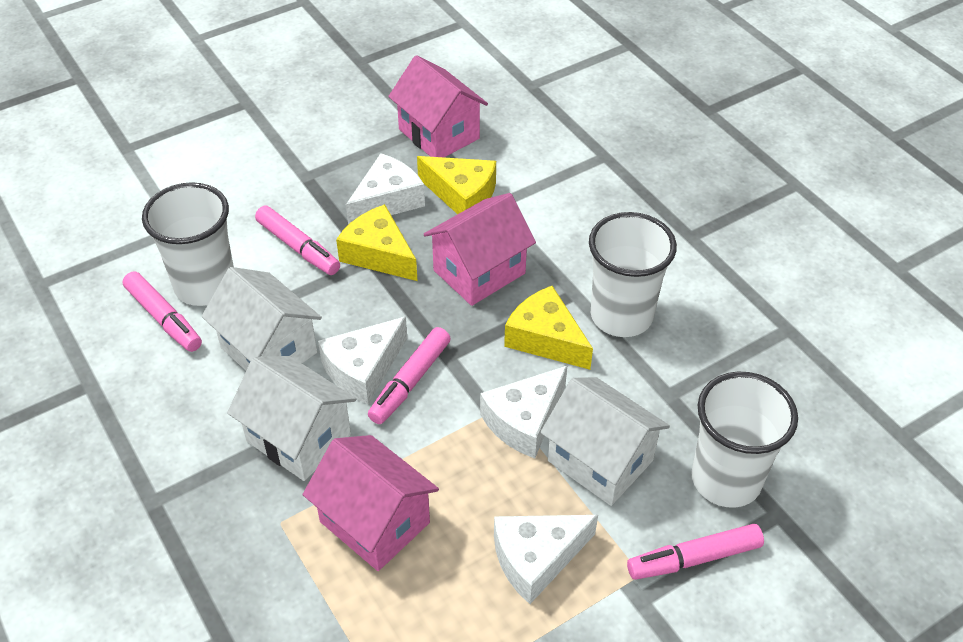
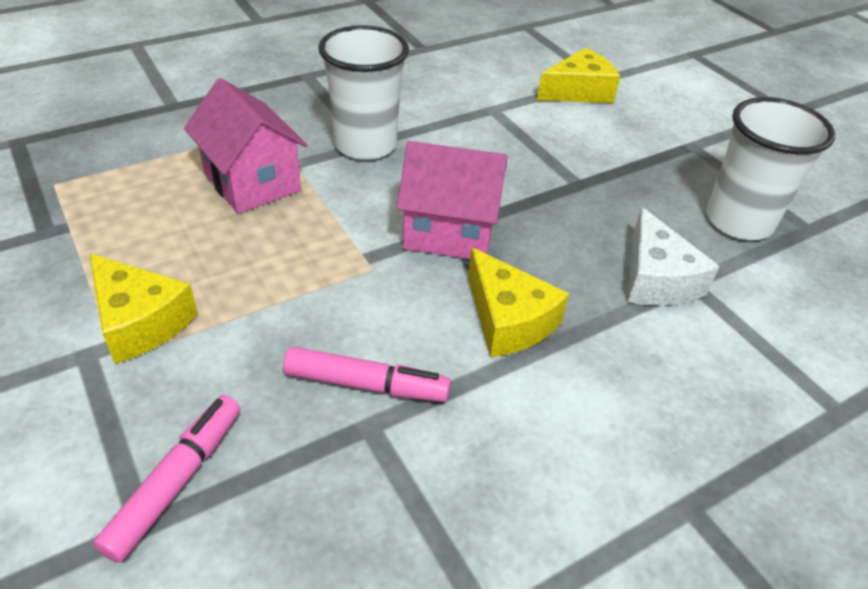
pink house: 3 -> 2
pink marker: 4 -> 2
white cheese: 4 -> 1
white cup: 3 -> 2
white house: 3 -> 0

